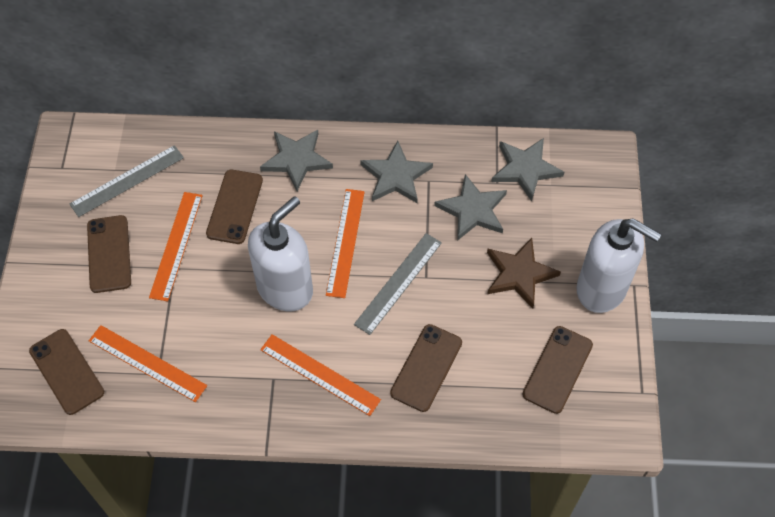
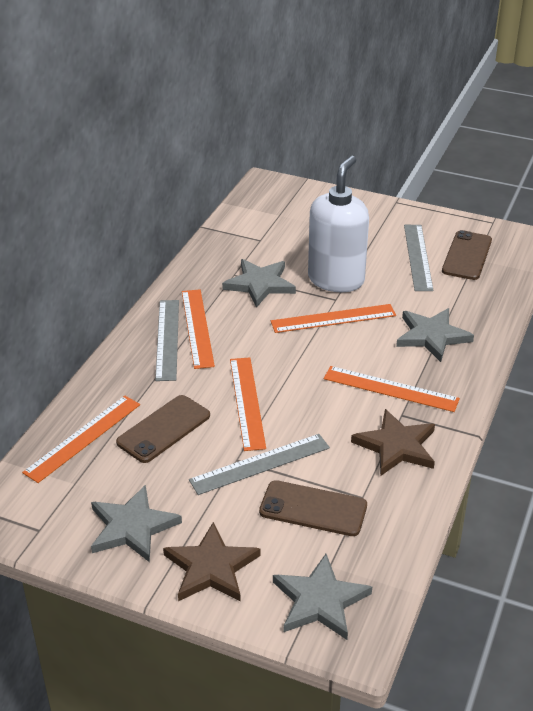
brown phone: 5 -> 3
brown star: 1 -> 2
grey ruler: 2 -> 3
orange ruler: 4 -> 5
white soap dispenser: 2 -> 1

